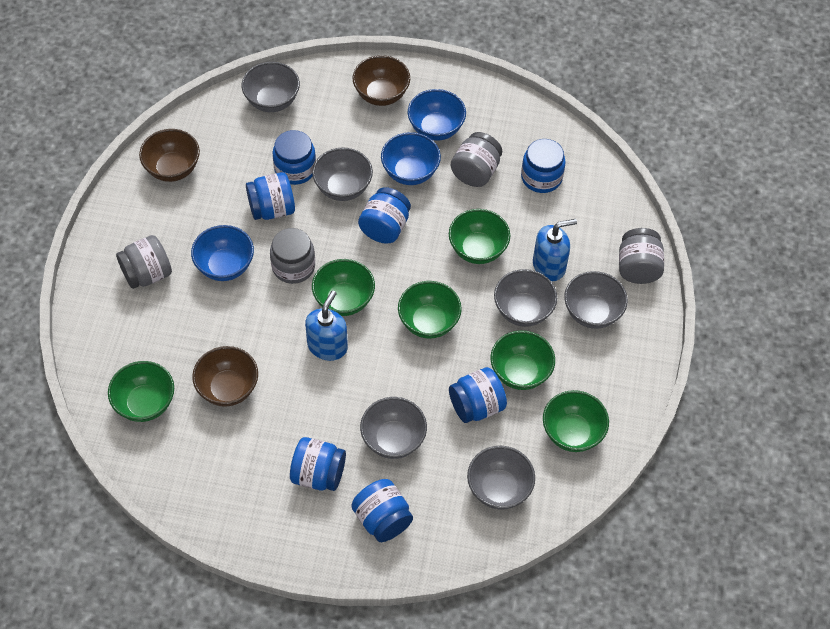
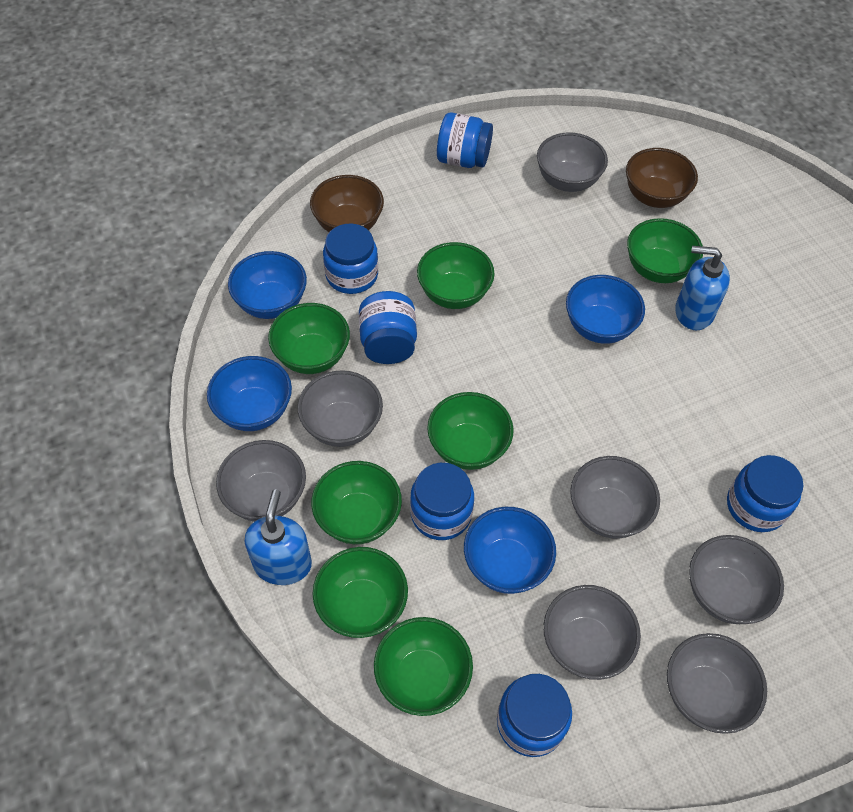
blue bowl: 3 -> 4
blue jar: 7 -> 6
brown bowl: 3 -> 2
green bowl: 6 -> 7
grey bowl: 6 -> 7
grey jar: 4 -> 0

